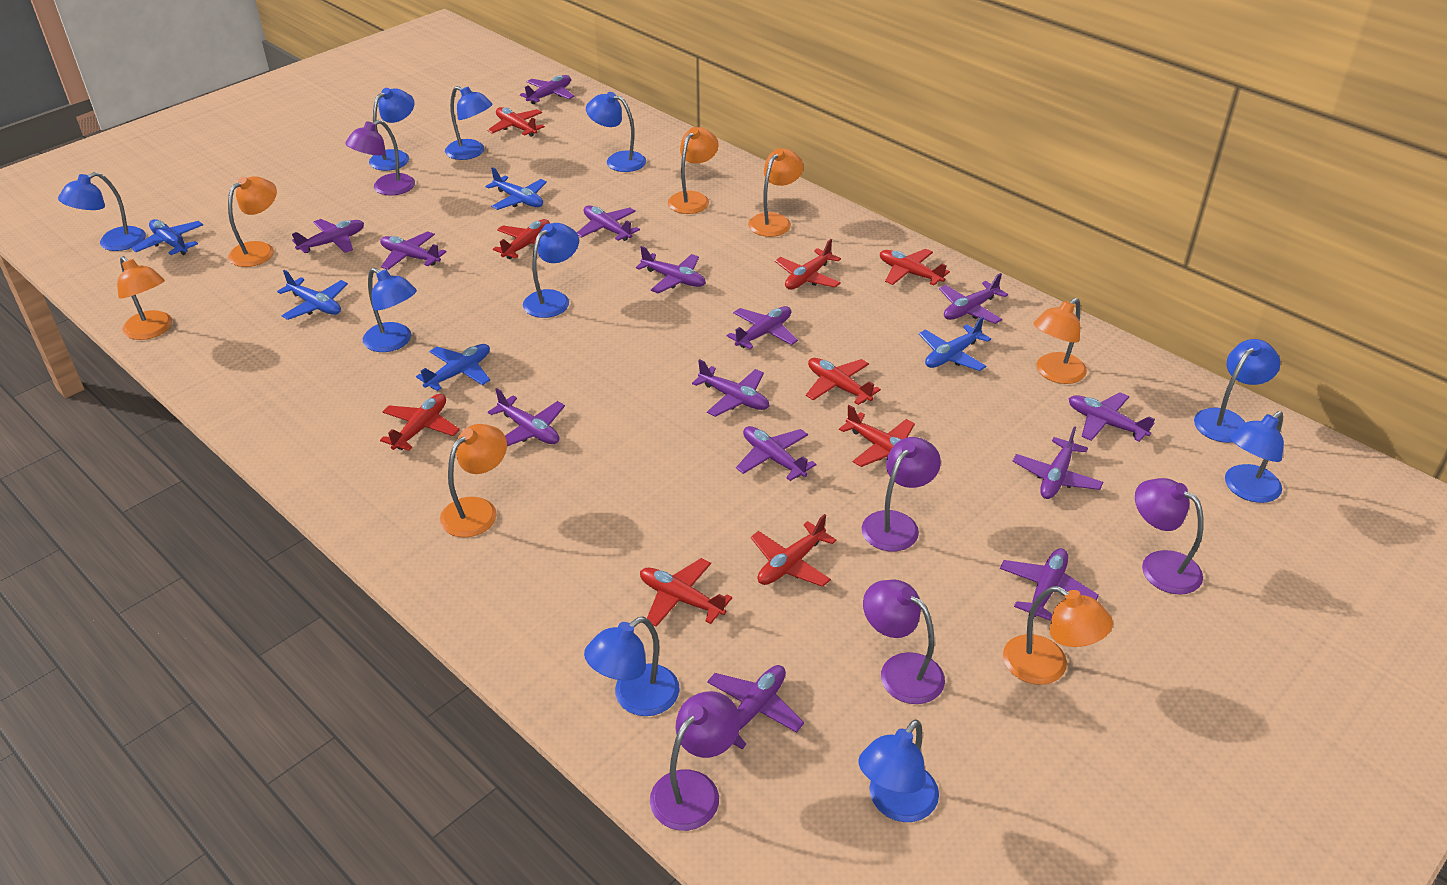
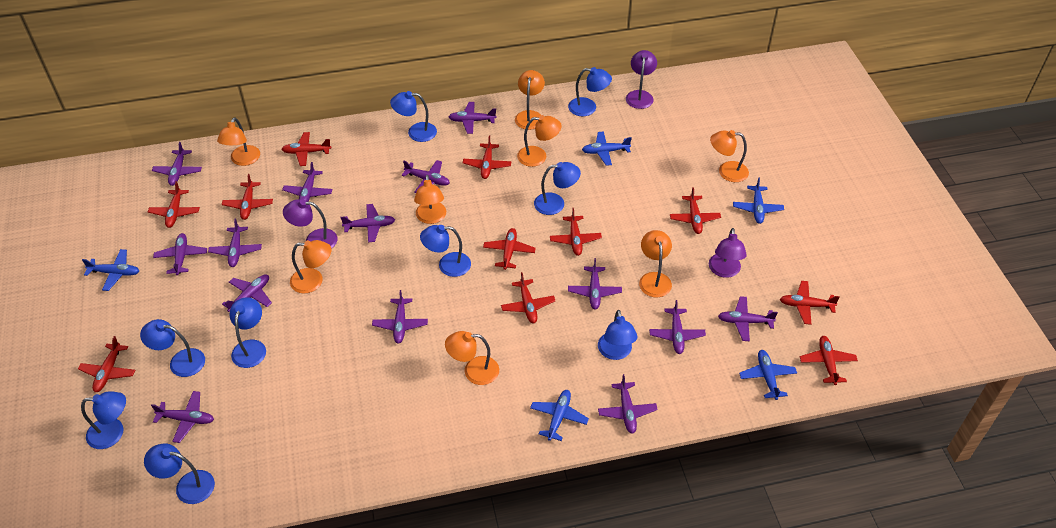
blue lamp: 10 -> 9
orange lamp: 7 -> 8
purple lamp: 5 -> 3
red plane: 9 -> 11

